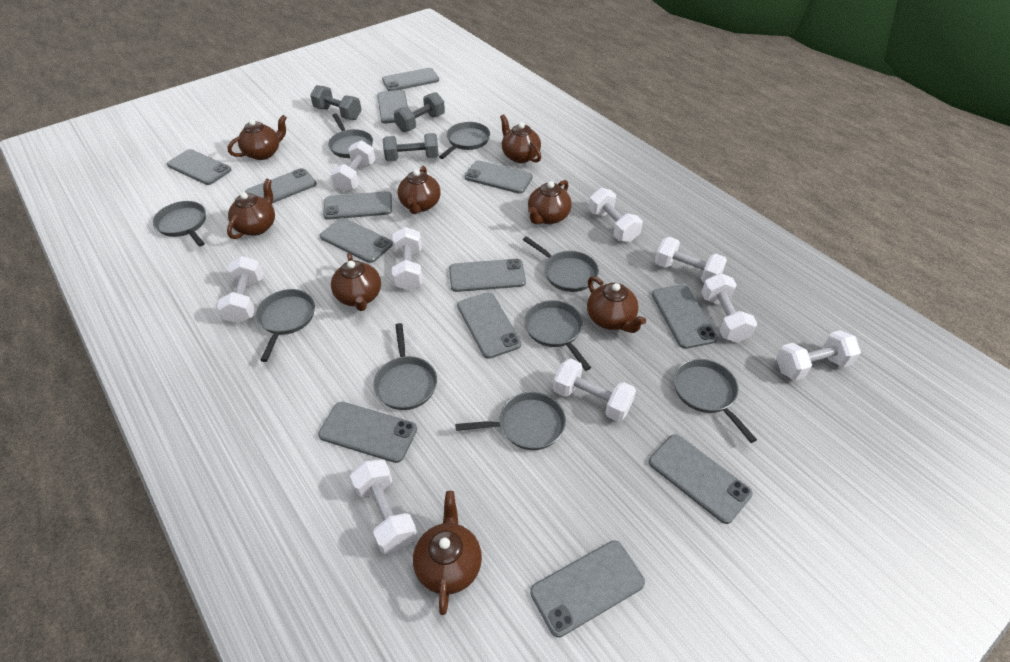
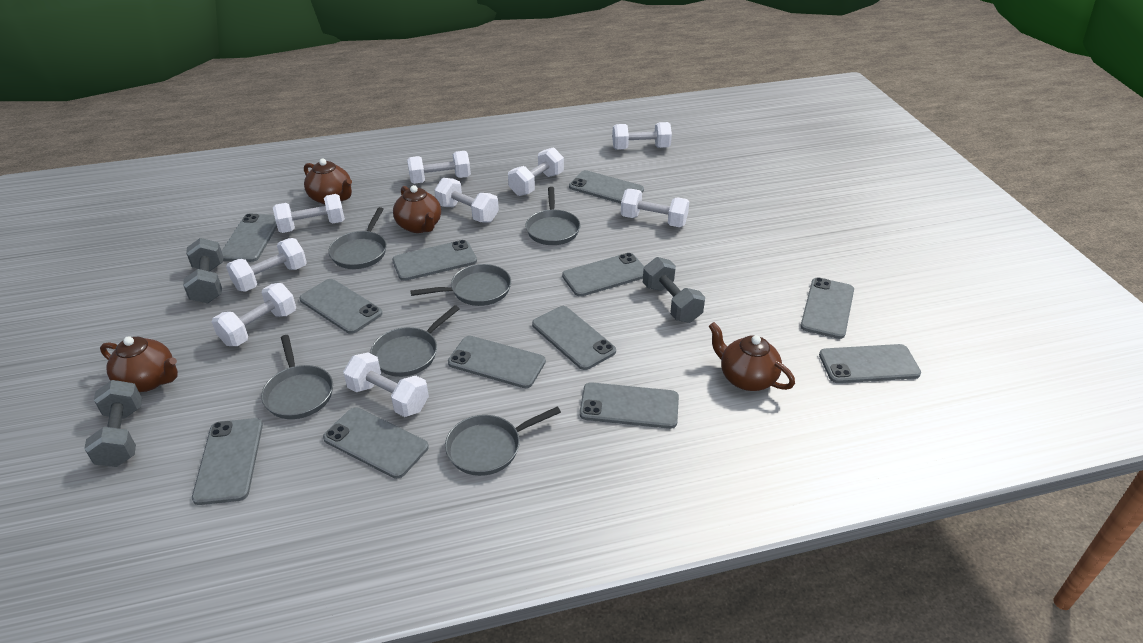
brown teapot: 8 -> 4
grey pan: 9 -> 6
grey phone: 13 -> 12

